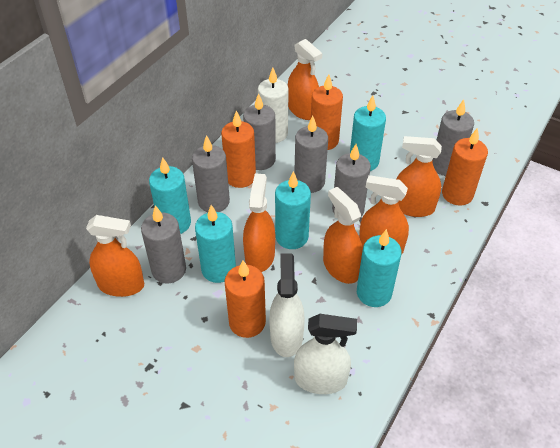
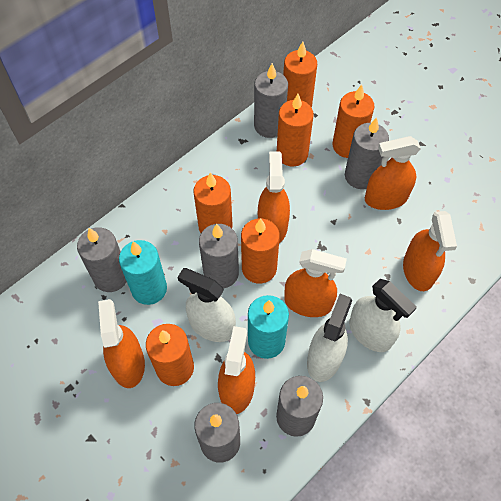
orange candle: 4 -> 6
turquoise candle: 5 -> 2
white candle: 1 -> 0
white spray bottle: 2 -> 3

